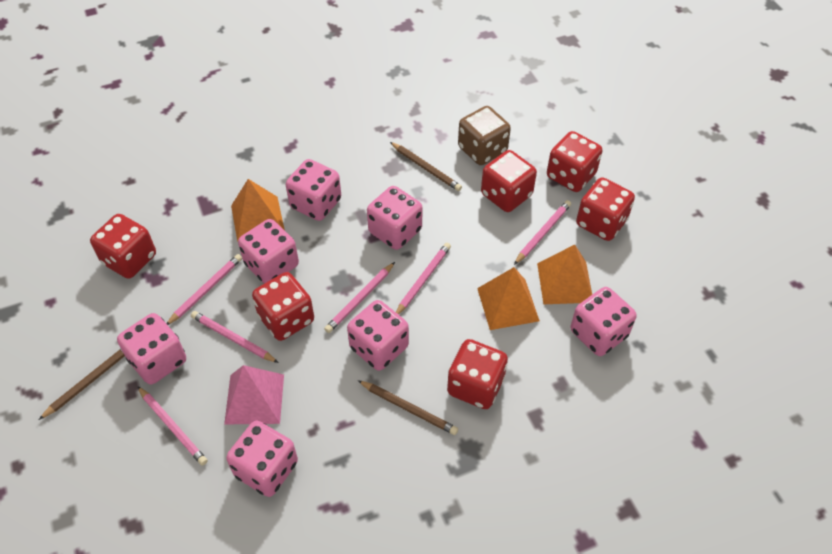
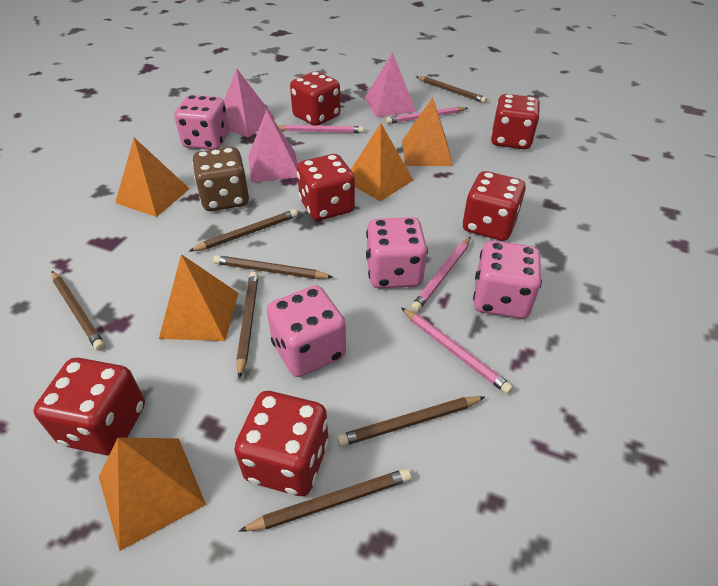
brown pencil: 3 -> 7
orange pyramid: 3 -> 5
pink dice: 7 -> 4
pink pencil: 6 -> 4
pink pyramid: 1 -> 3

